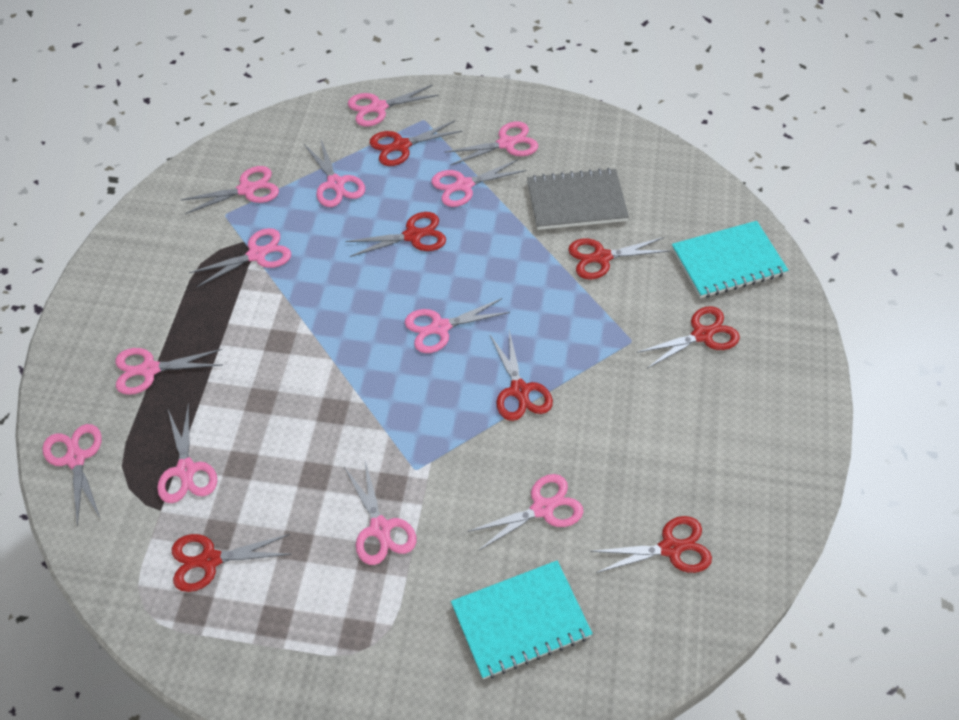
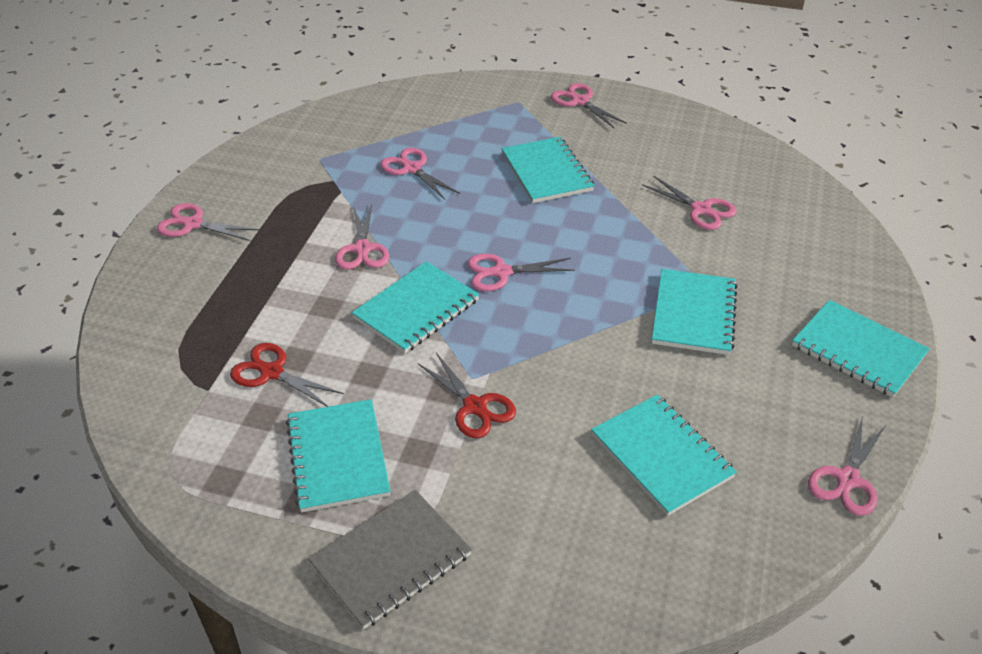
pink scissors: 12 -> 7
red scissors: 7 -> 2
turquoise notebook: 2 -> 6

